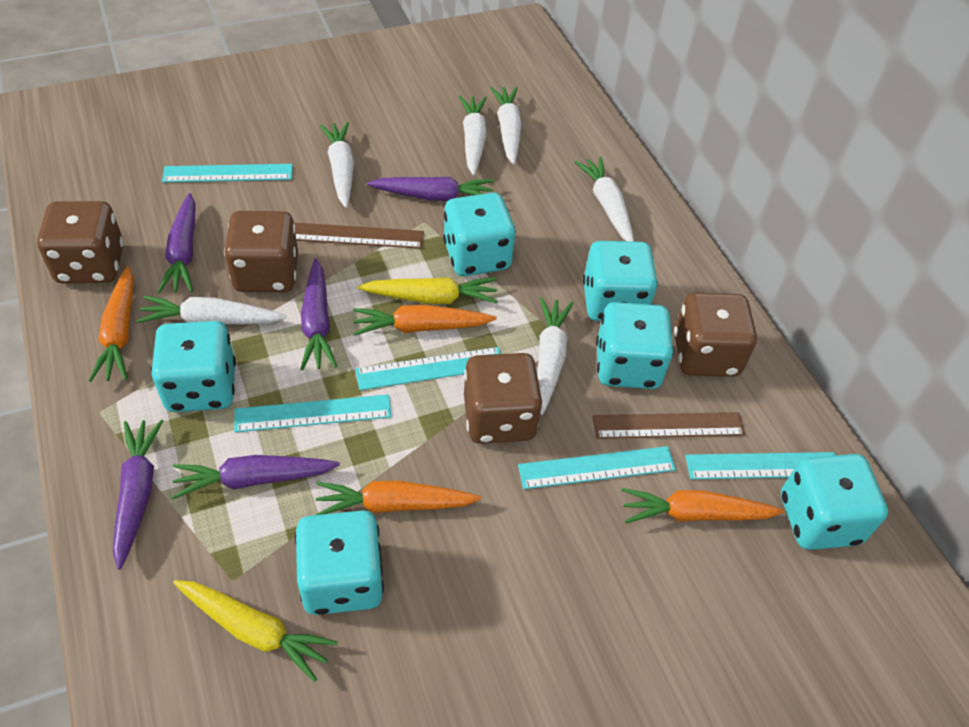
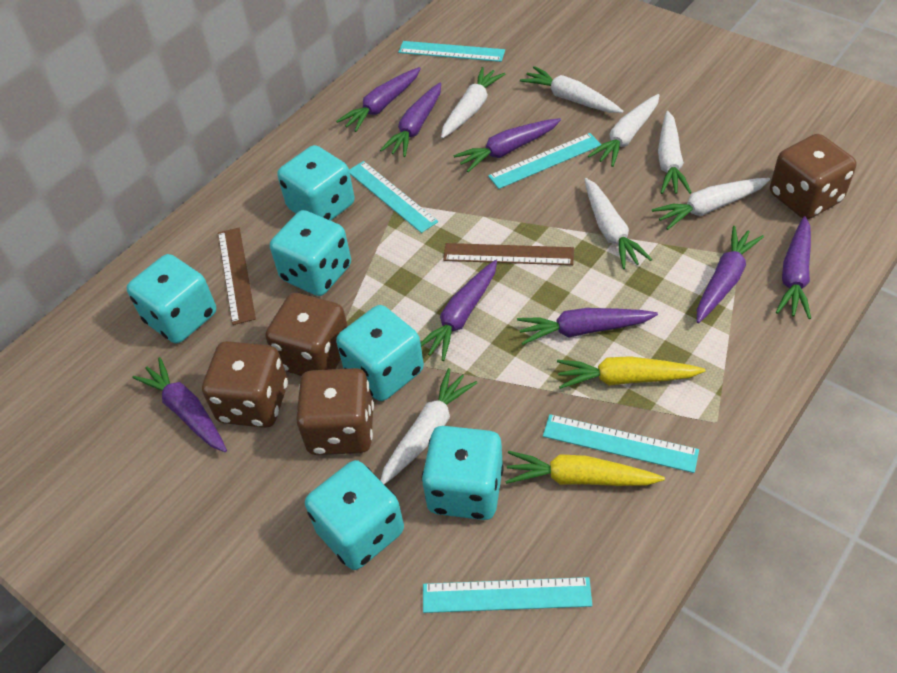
orange carrot: 4 -> 0
purple carrot: 5 -> 8
white carrot: 6 -> 7

